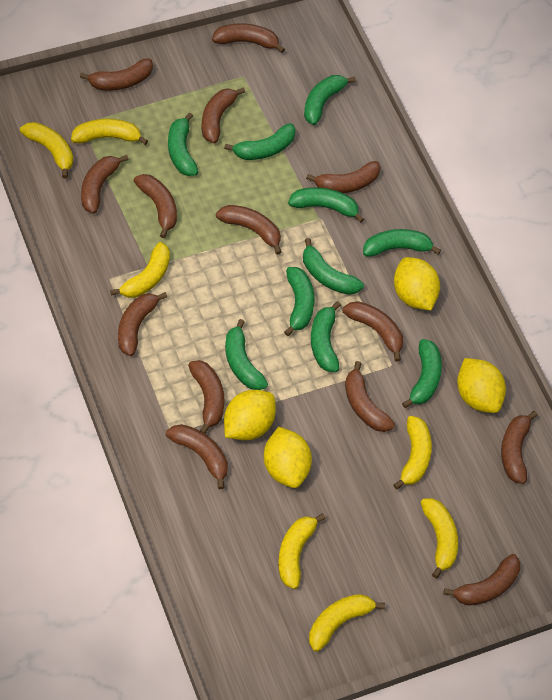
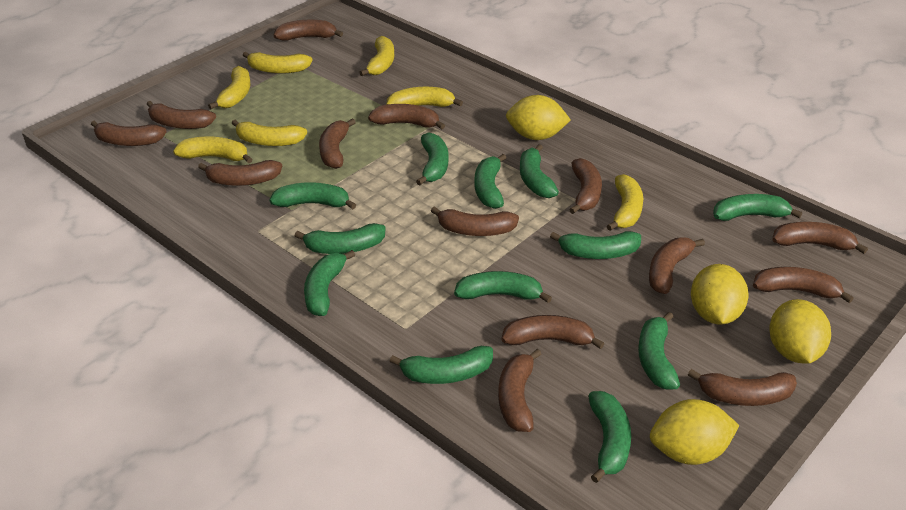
green banana: 10 -> 12

